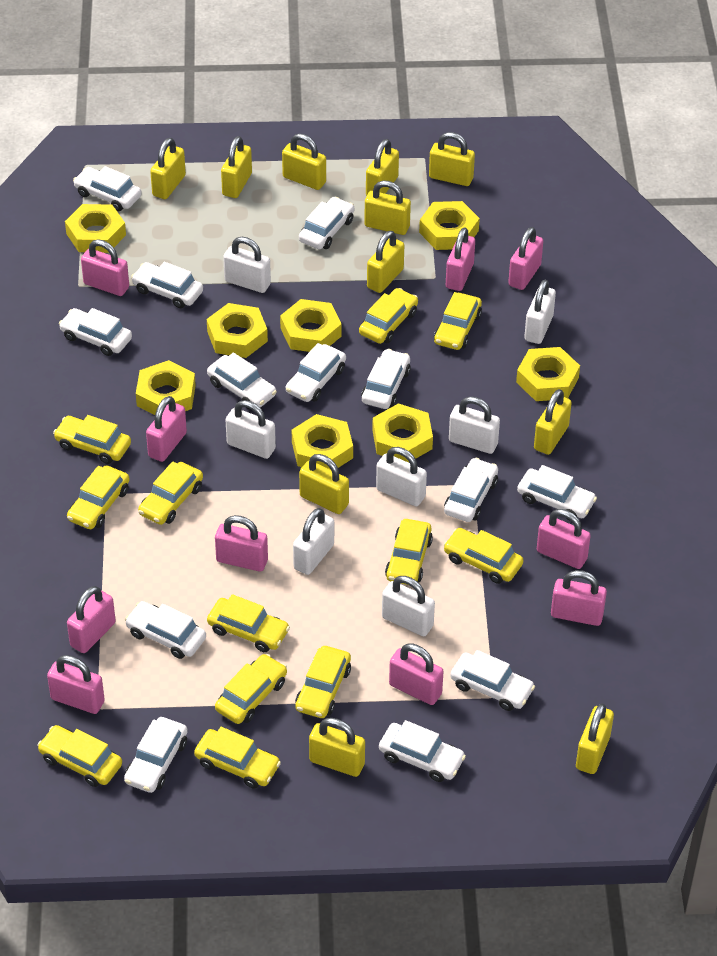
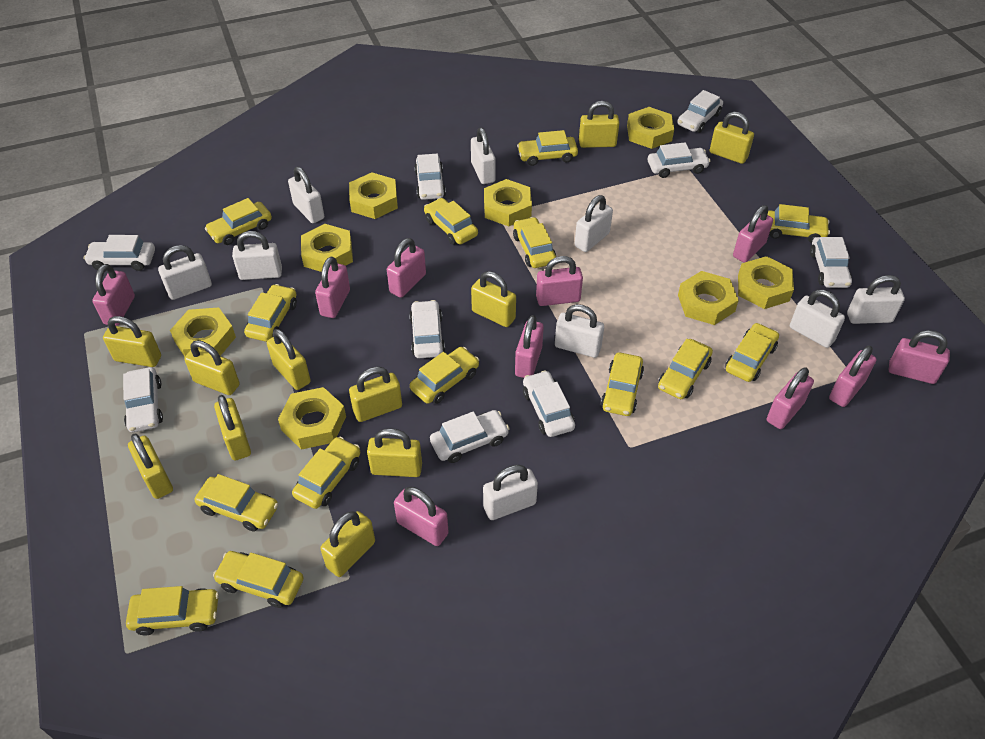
white car: 13 -> 9
white padlock: 7 -> 9
yellow car: 12 -> 14

